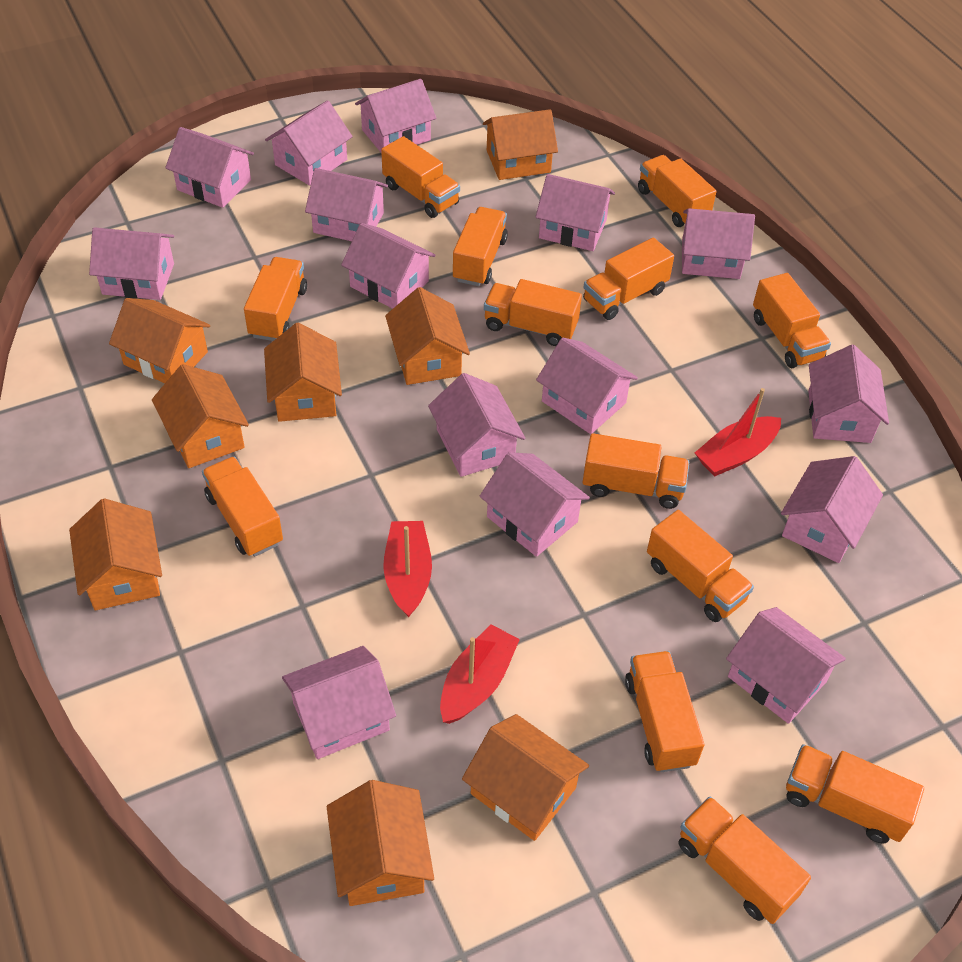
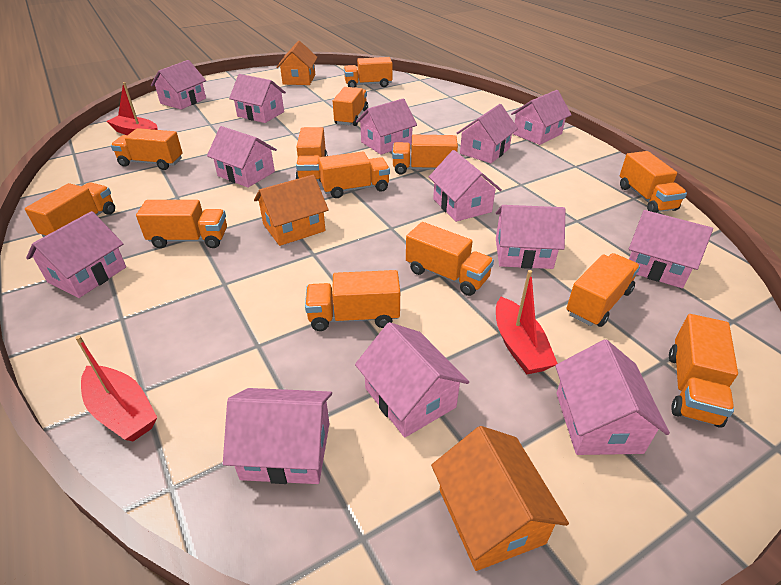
orange house: 8 -> 3
pink house: 15 -> 13

